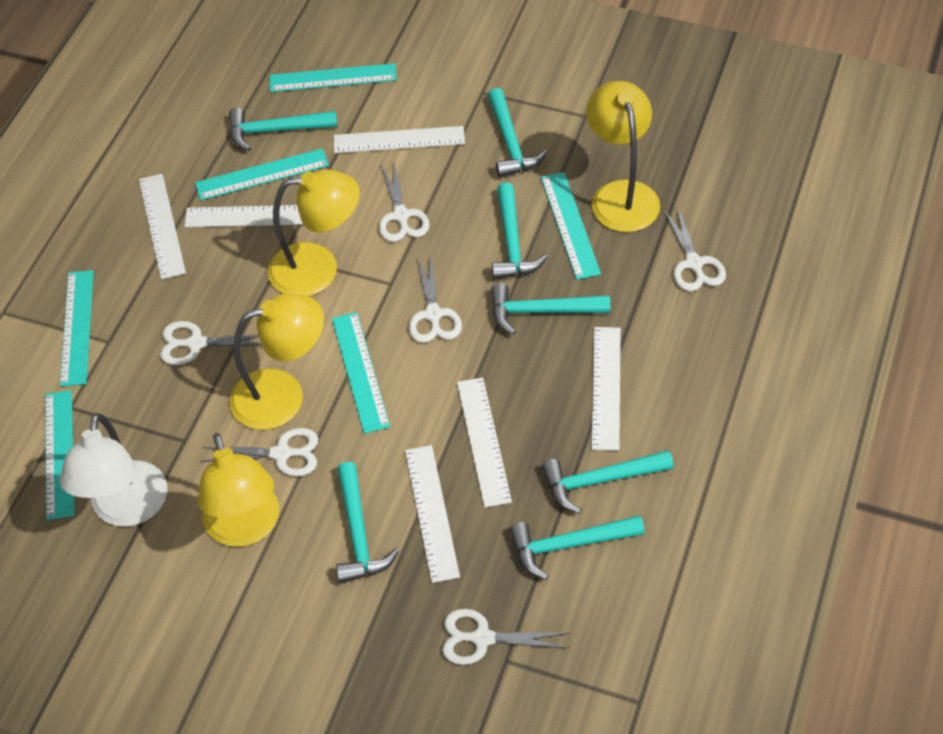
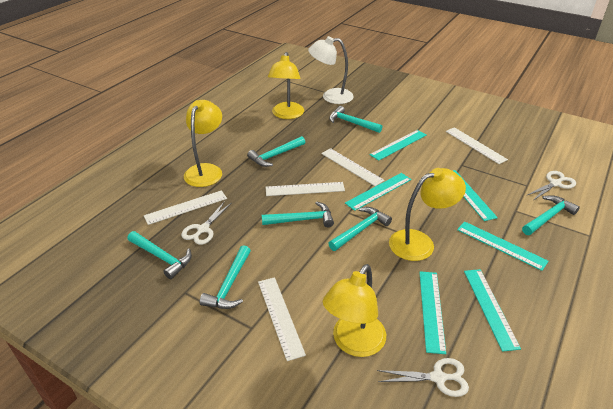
white ruler: 6 -> 5
white scissors: 6 -> 3

